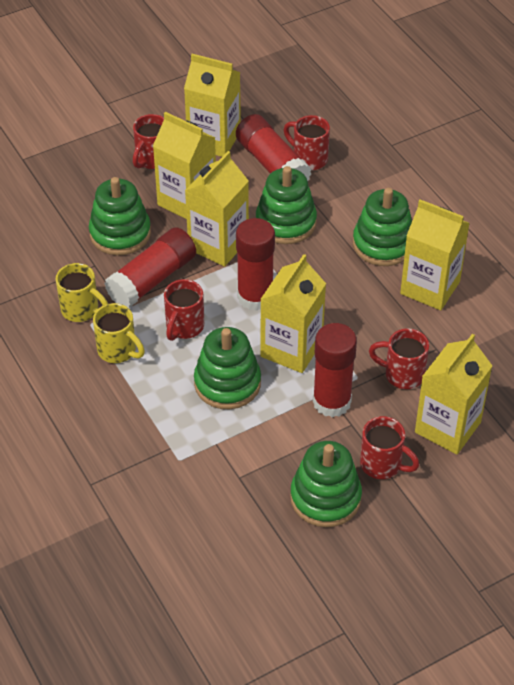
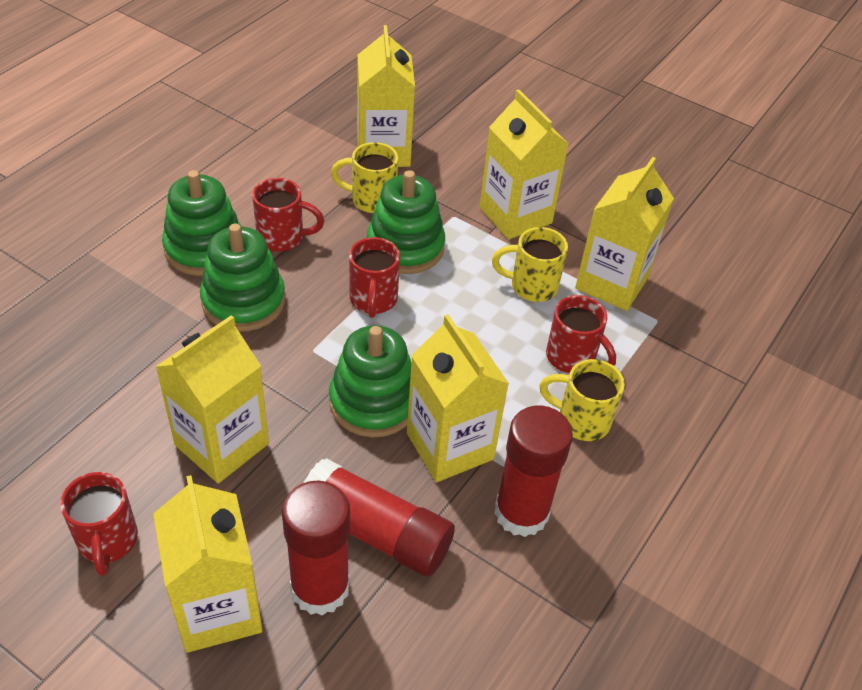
green stacking toy: 5 -> 4
red glue stick: 4 -> 3
red mug: 5 -> 4
yellow mug: 2 -> 3

